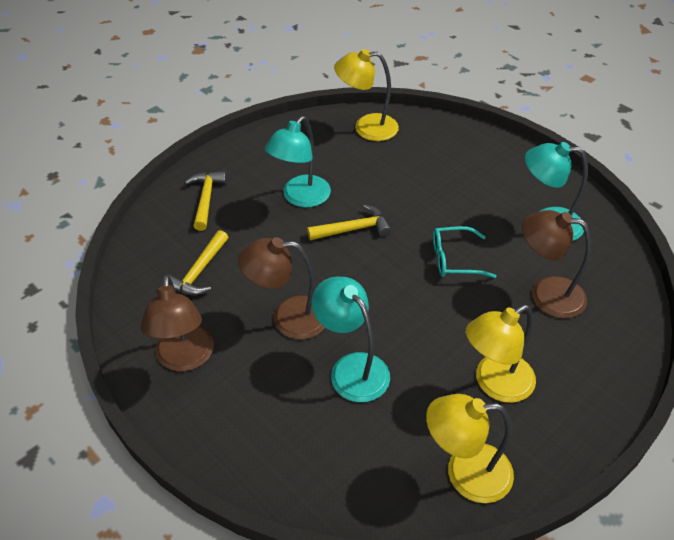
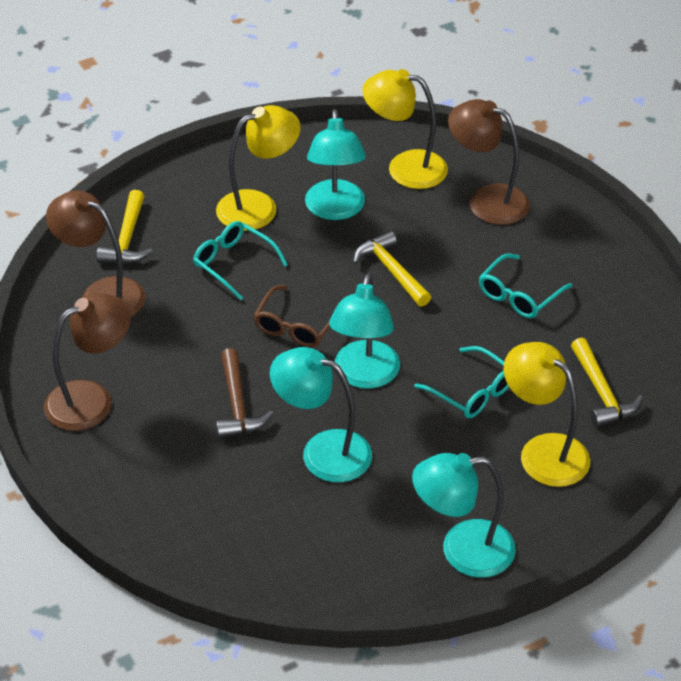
brown glasses: 0 -> 1
brown hammer: 0 -> 1
turquoise glasses: 1 -> 3
turquoise lamp: 3 -> 4

